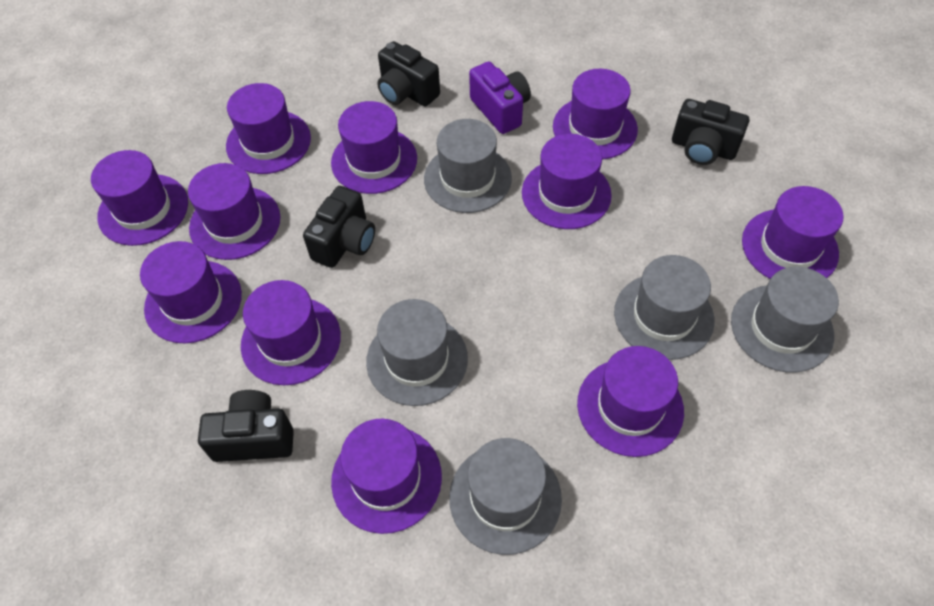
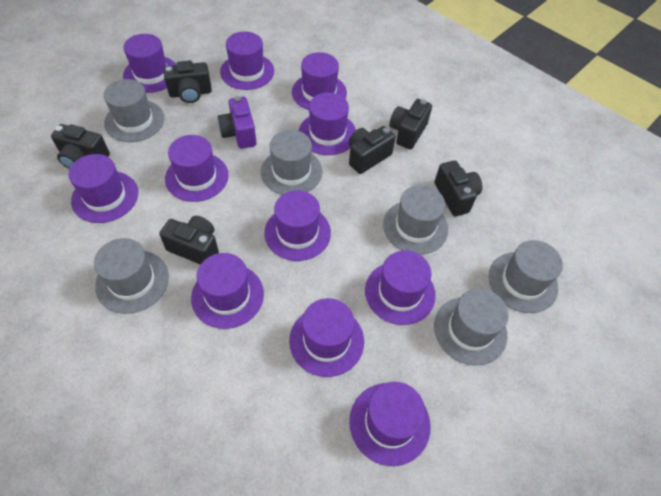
black camera: 4 -> 6
grey hat: 5 -> 6

